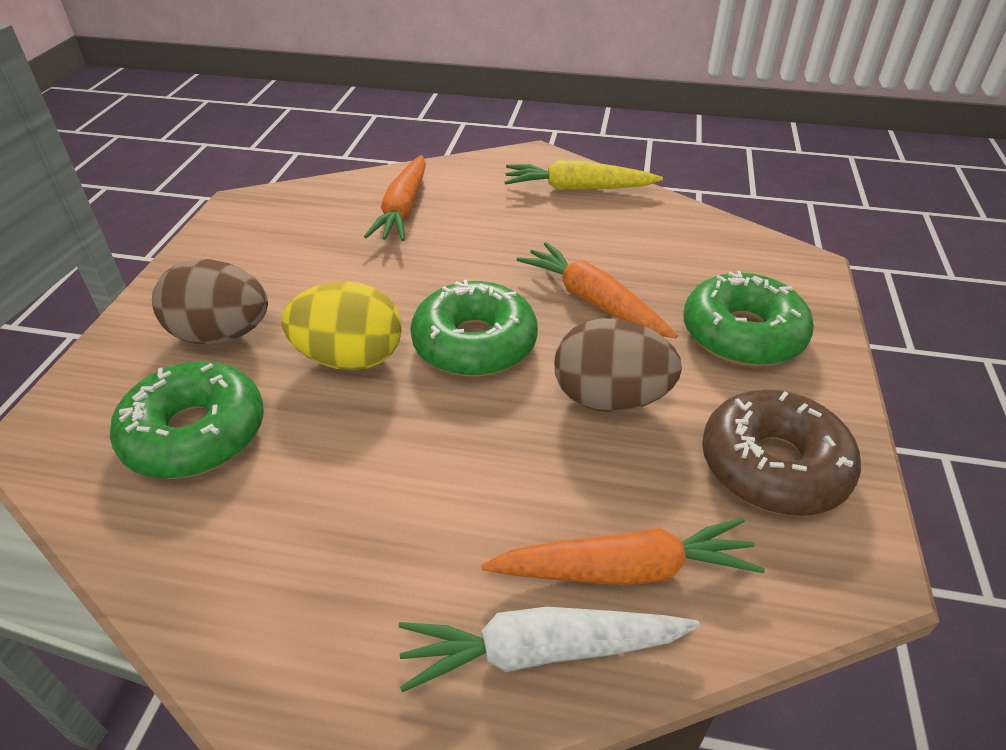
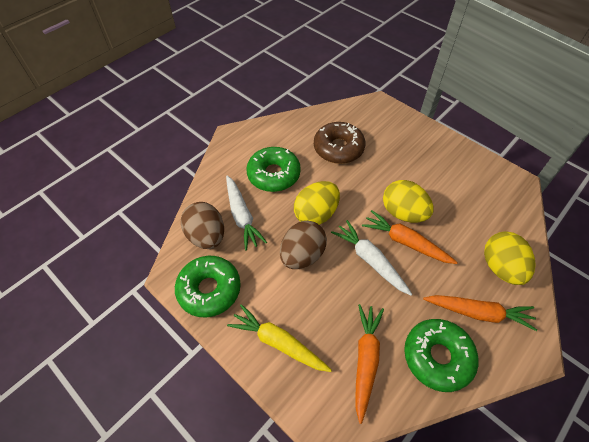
white carrot: 1 -> 2
yellow egg: 1 -> 3

